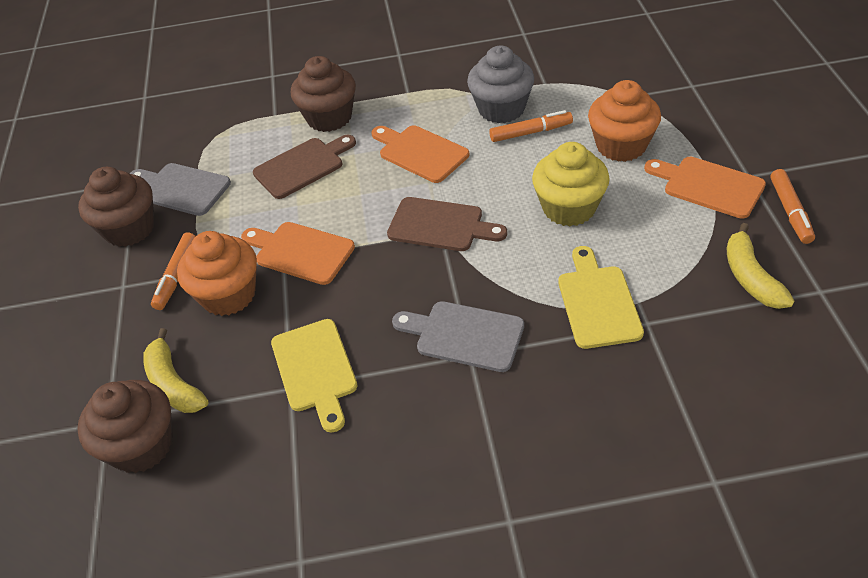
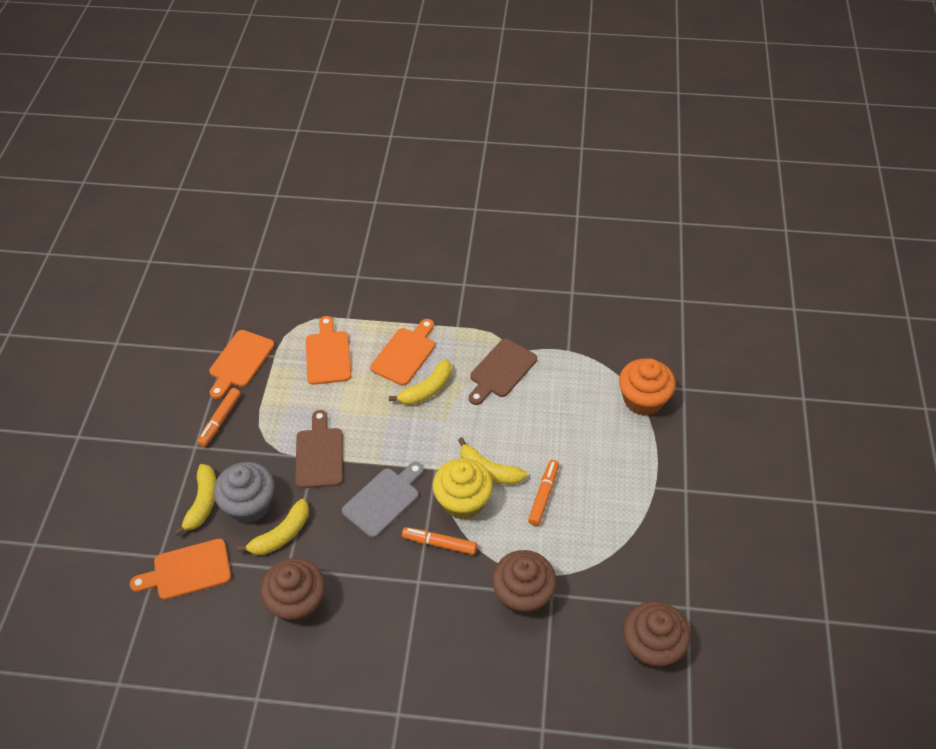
grey cutting board: 2 -> 1
orange cupcake: 2 -> 1
orange cutting board: 3 -> 4
yellow banana: 2 -> 4
yellow cutting board: 2 -> 0

